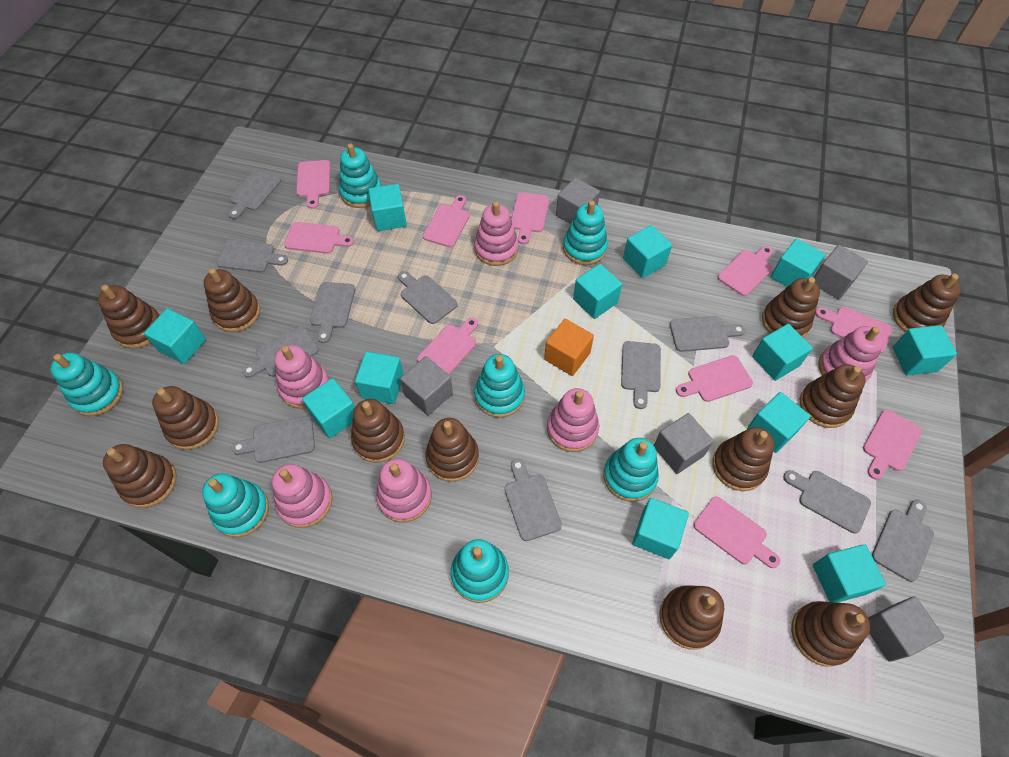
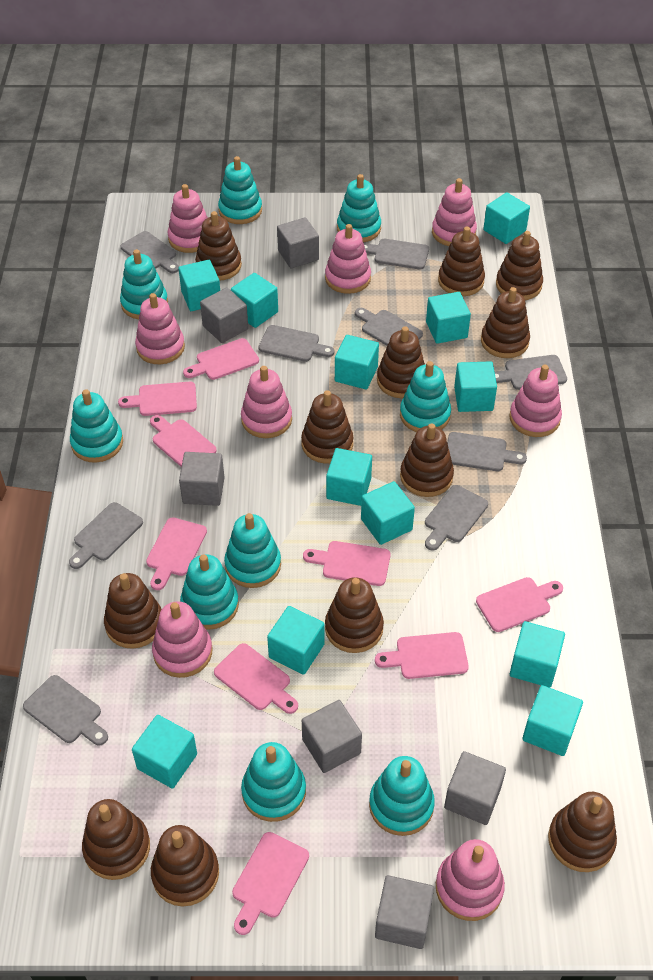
grey cube: 5 -> 6
grey cutting board: 11 -> 9
orange cube: 1 -> 0
pink cutting board: 10 -> 9
pink stacking toy: 6 -> 8
turquoise stacking toy: 7 -> 9

